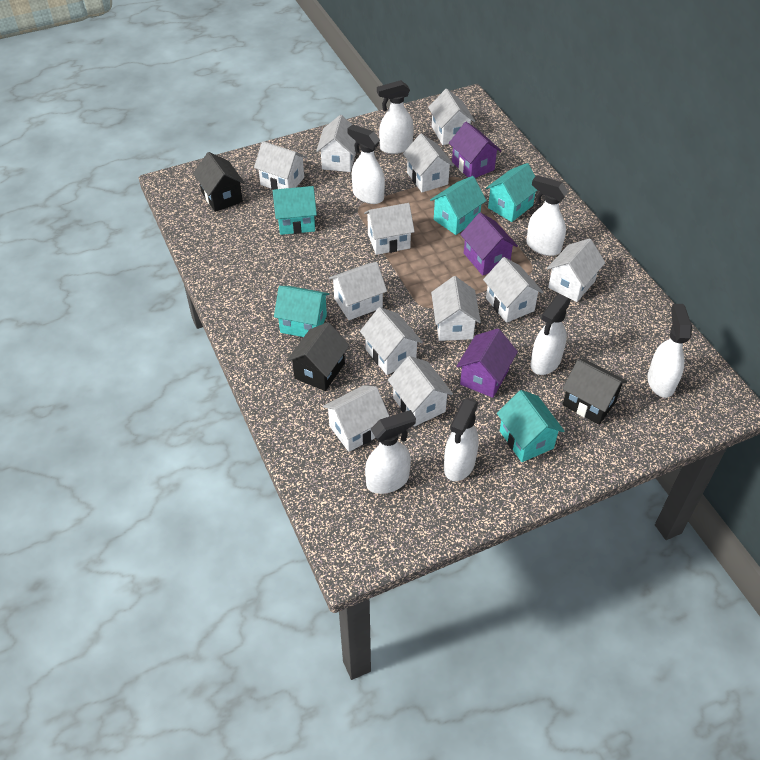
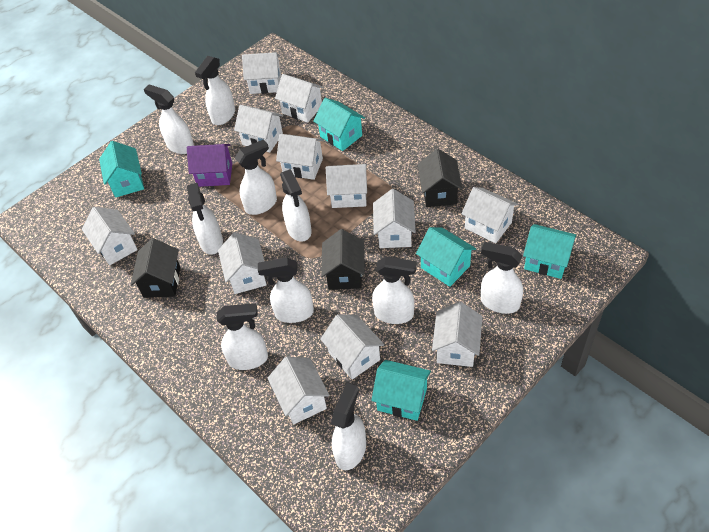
purple house: 3 -> 1
white spray bottle: 7 -> 10

